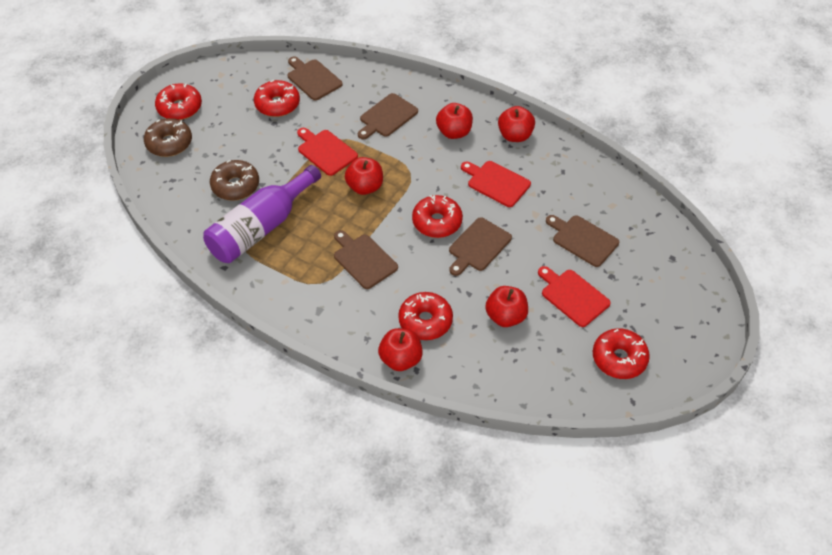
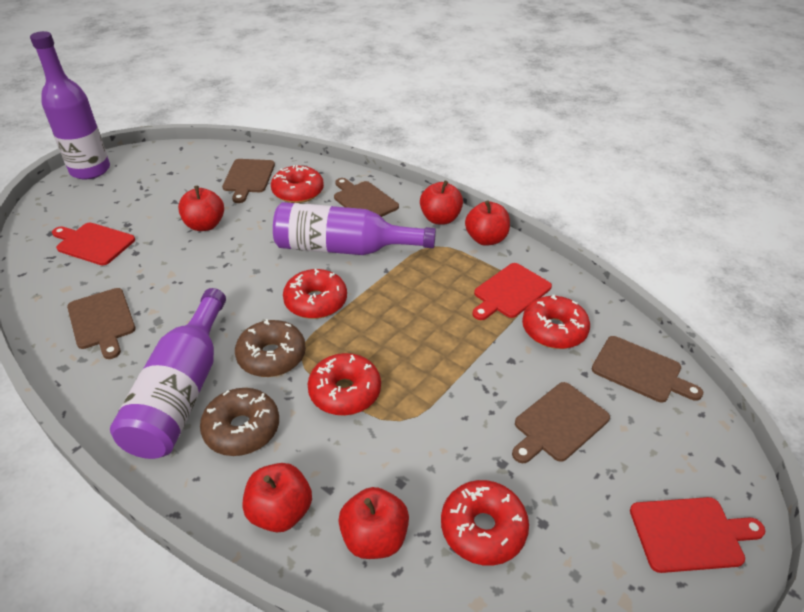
purple bottle: 1 -> 3

